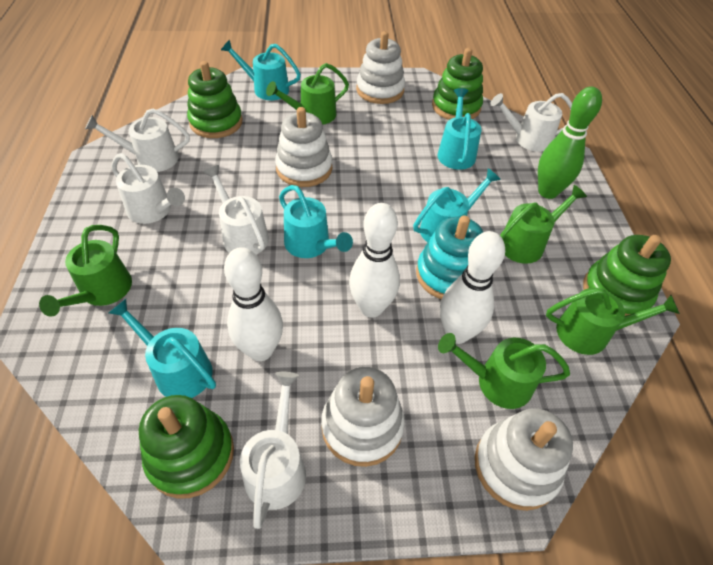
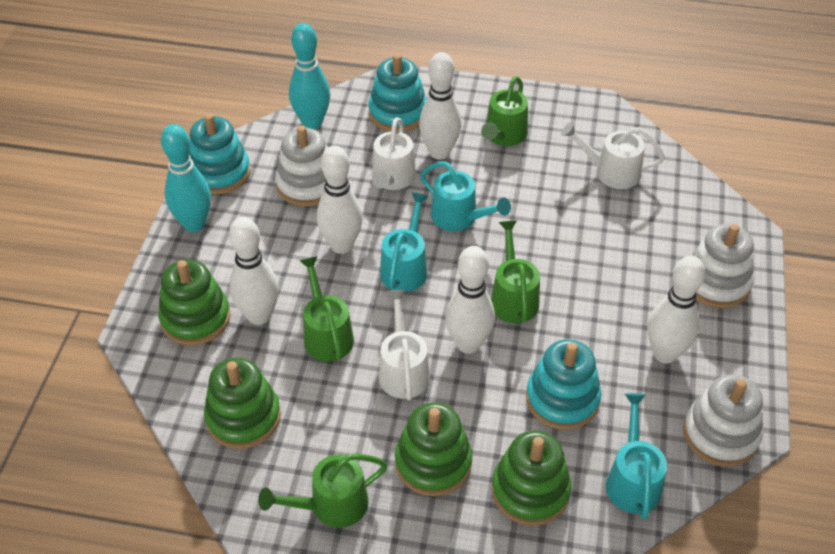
green bowling pin: 1 -> 0
green watering can: 5 -> 4
turquoise bowling pin: 0 -> 2
turquoise stacking toy: 1 -> 3
turquoise watering can: 5 -> 3
white bowling pin: 3 -> 5
white stacking toy: 4 -> 3
white watering can: 5 -> 3

